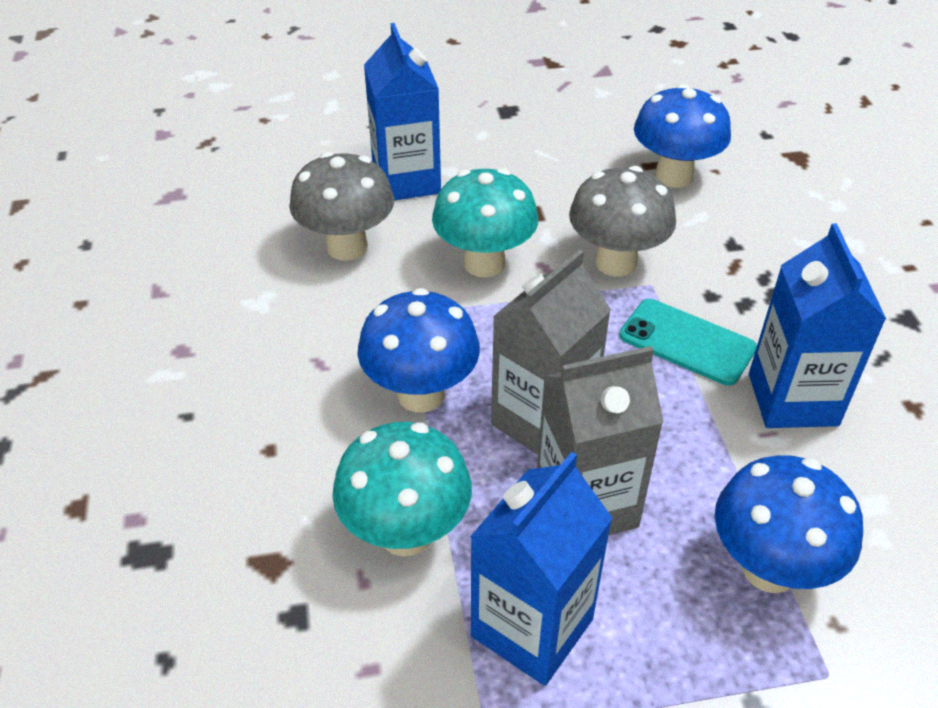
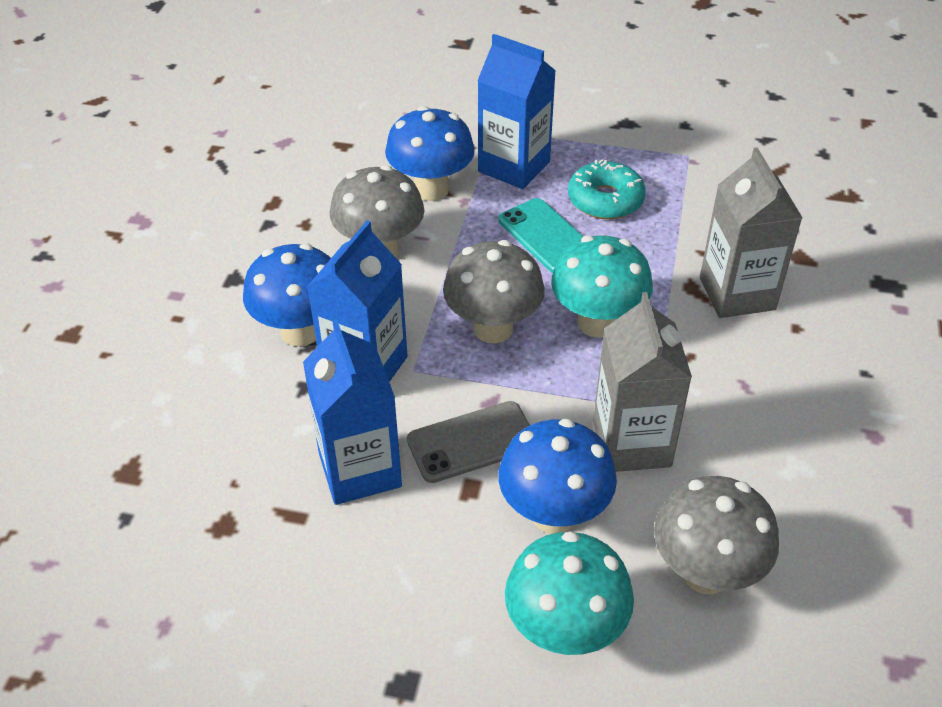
grey mushroom: 2 -> 3
grey phone: 0 -> 1
turquoise donut: 0 -> 1

